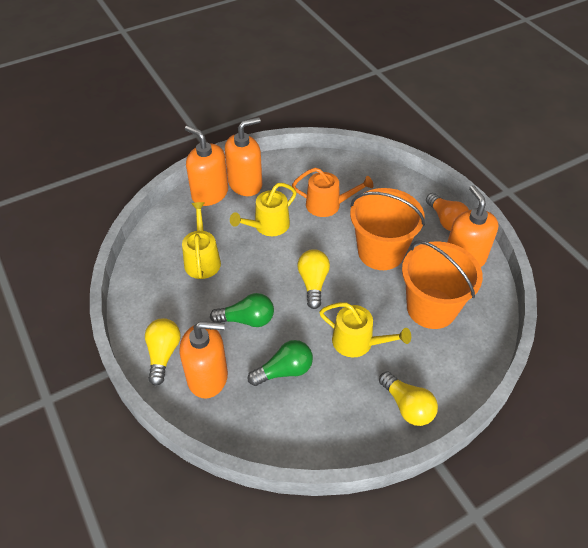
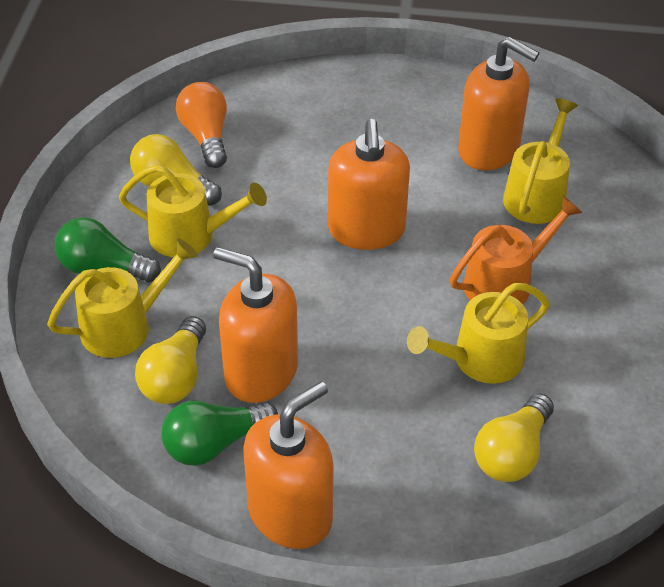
orange bucket: 2 -> 0
yellow watering can: 3 -> 4

